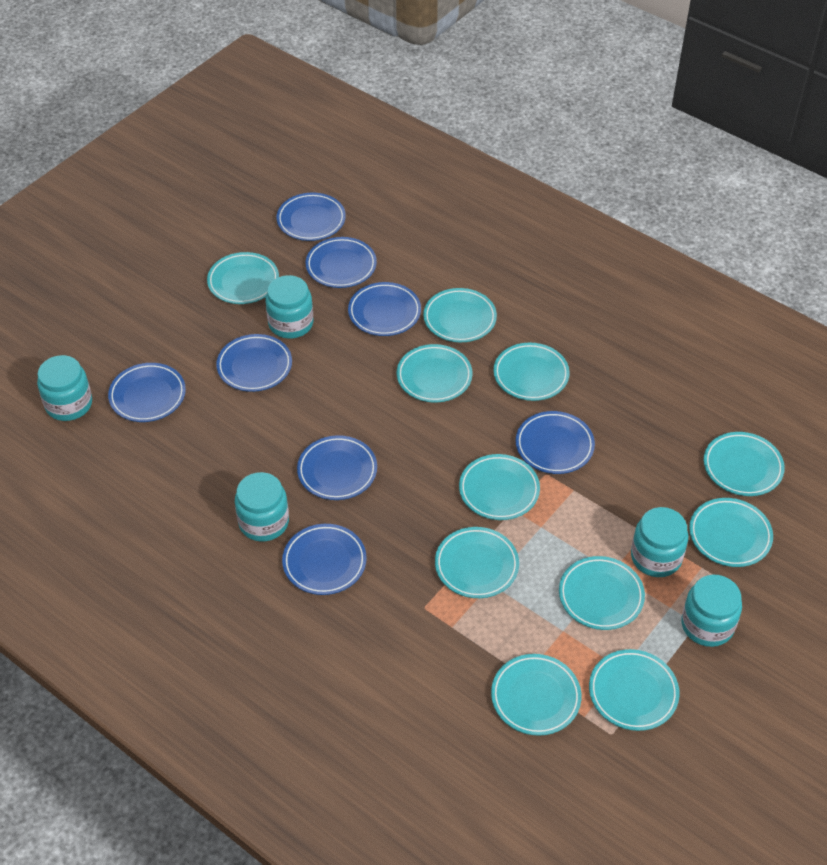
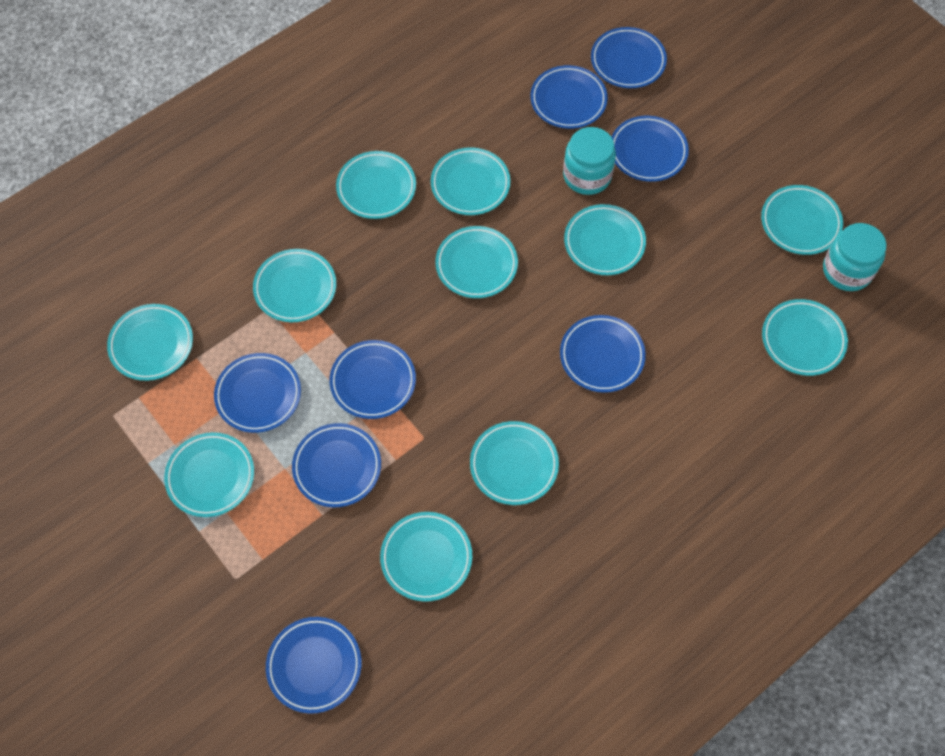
turquoise jar: 5 -> 2

